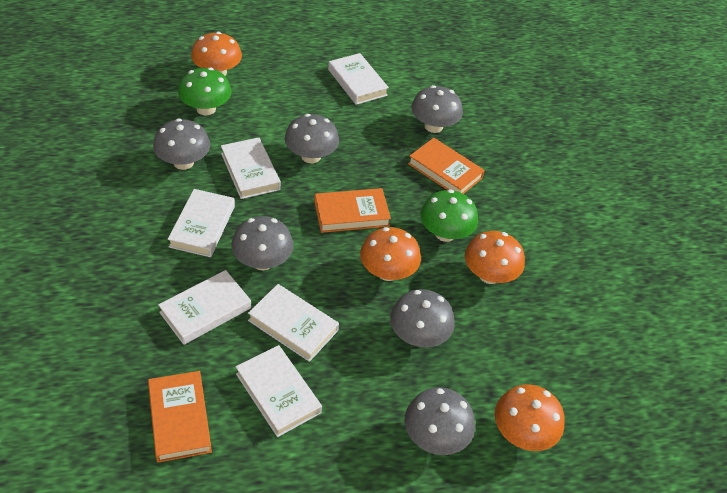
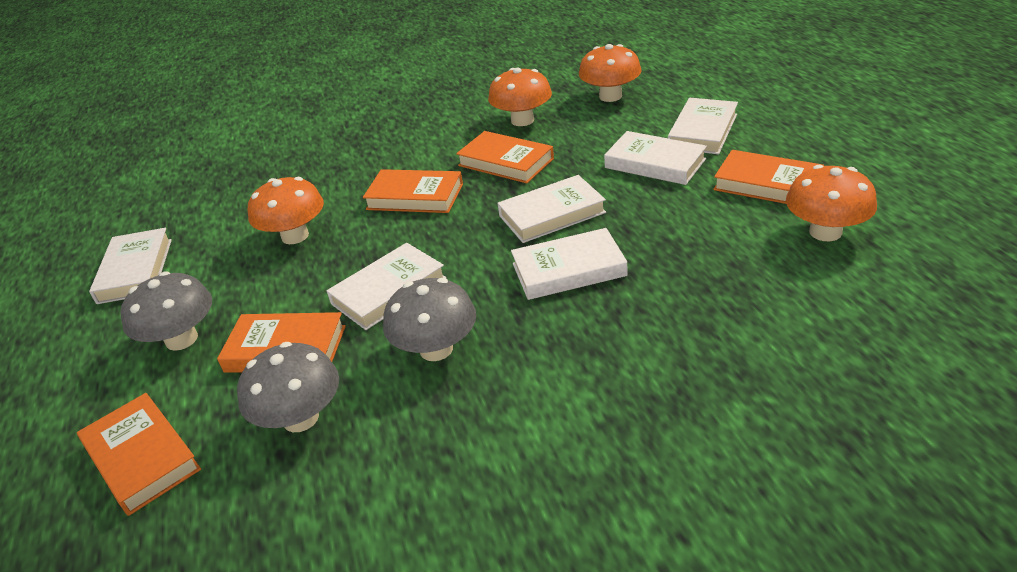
green mushroom: 2 -> 0
grey mushroom: 6 -> 3
orange book: 3 -> 5

